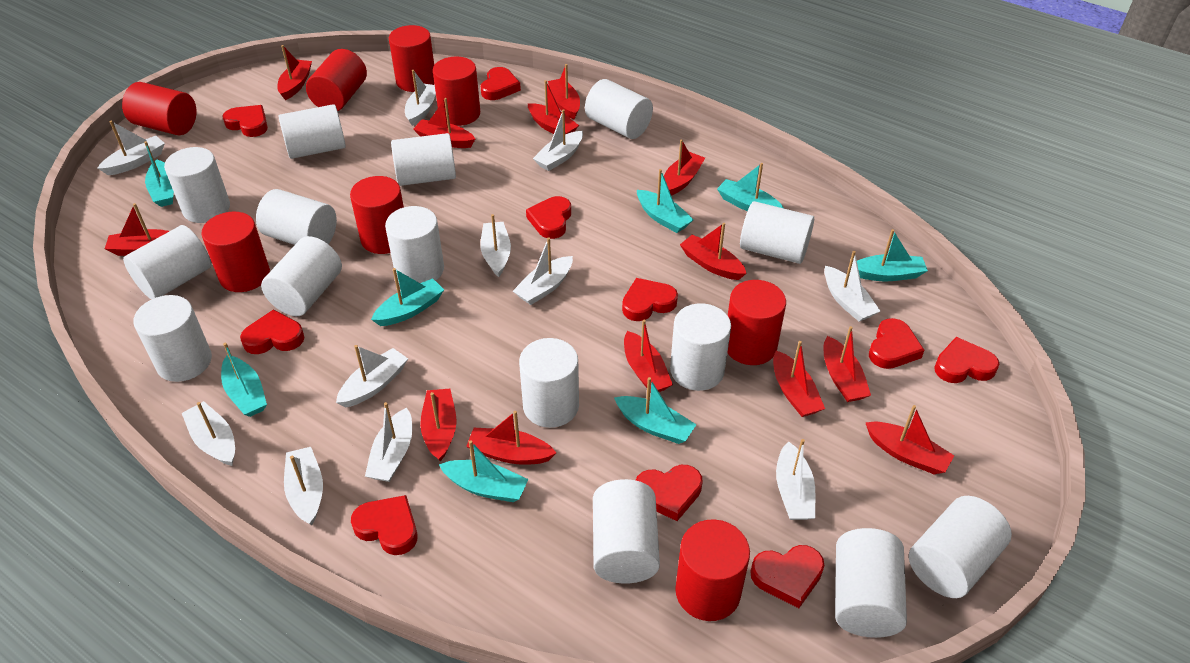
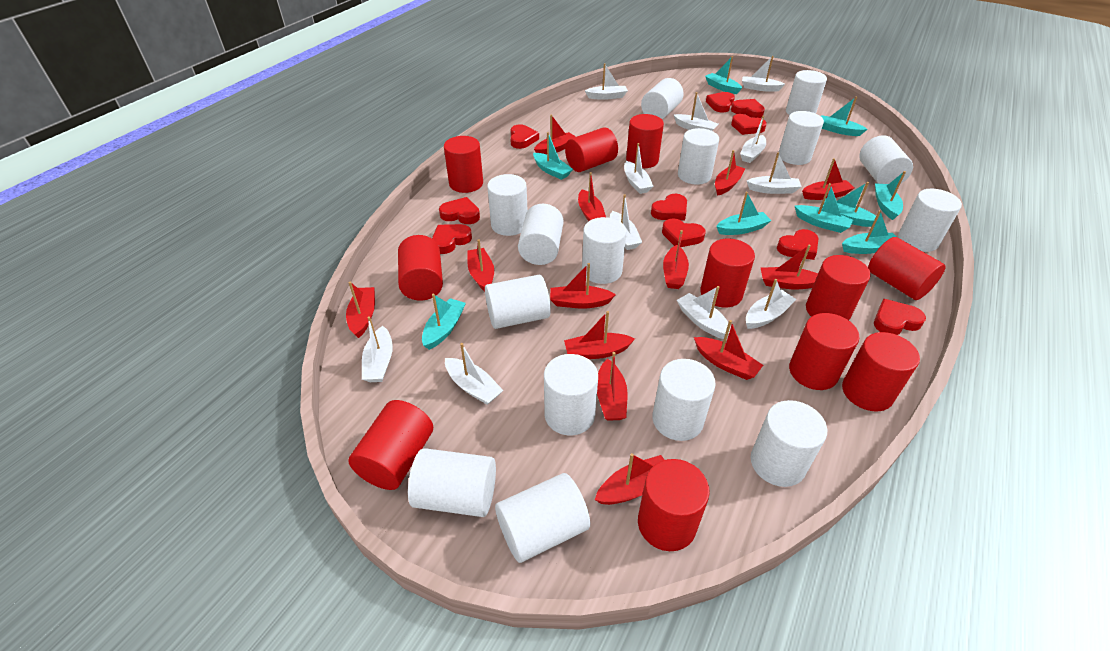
red cylinder: 8 -> 11
turquoise boat: 8 -> 9

